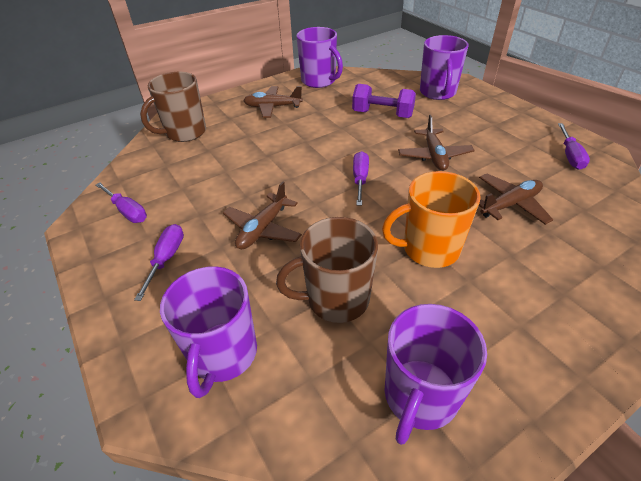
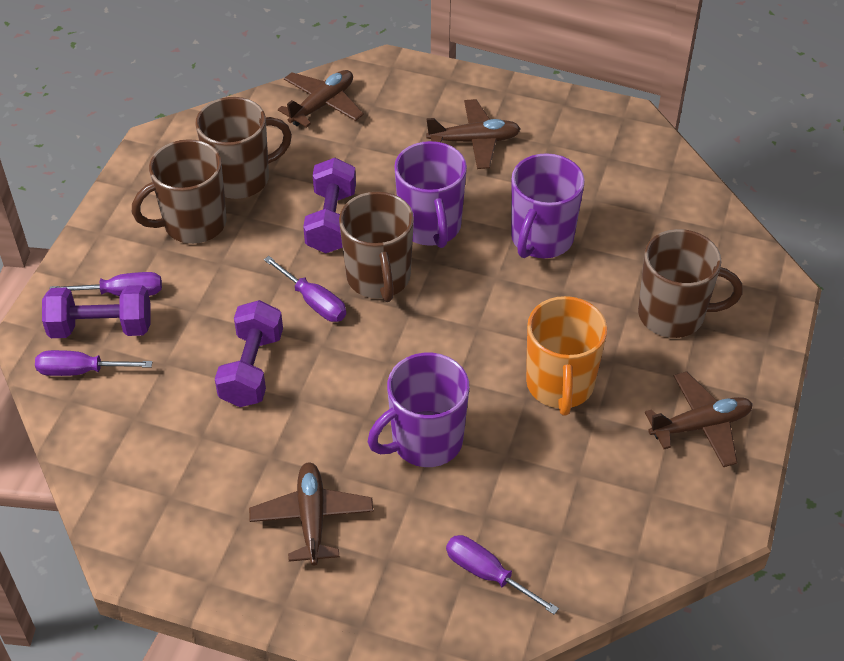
brown mug: 2 -> 4
purple dumbbell: 1 -> 3
purple mug: 4 -> 3

